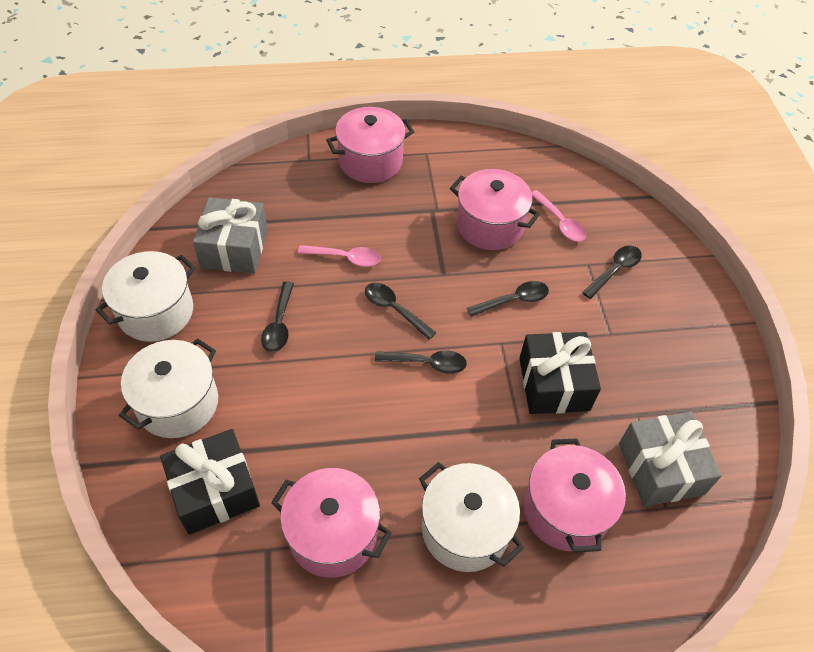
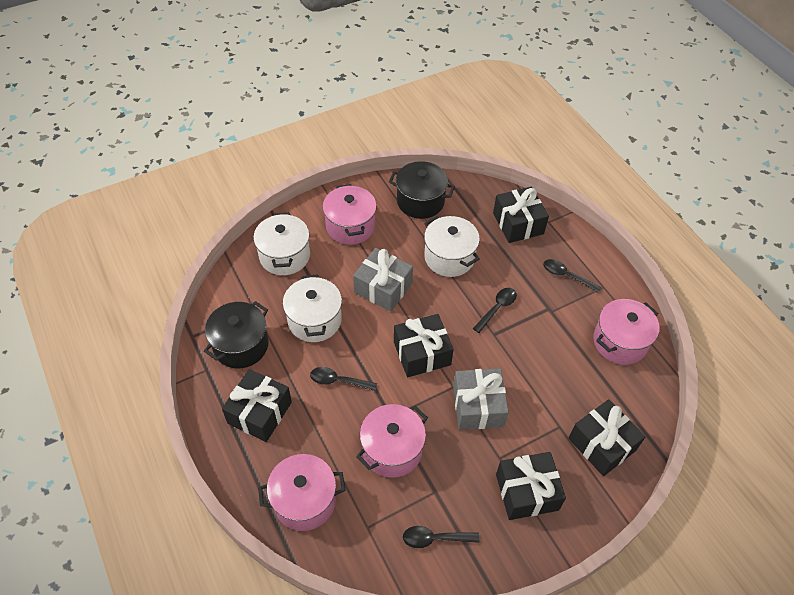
black gift: 2 -> 5
black pot: 0 -> 2
black spoon: 5 -> 4
pink spoon: 2 -> 0

